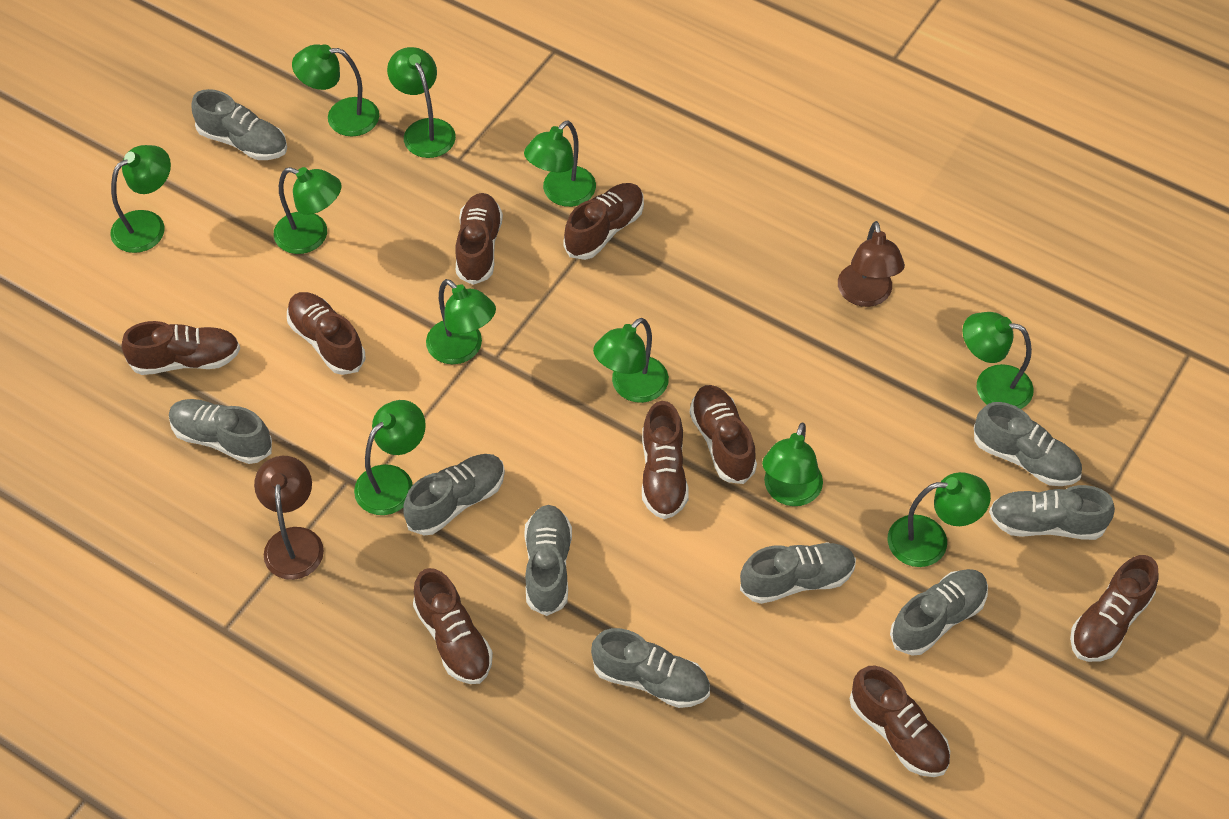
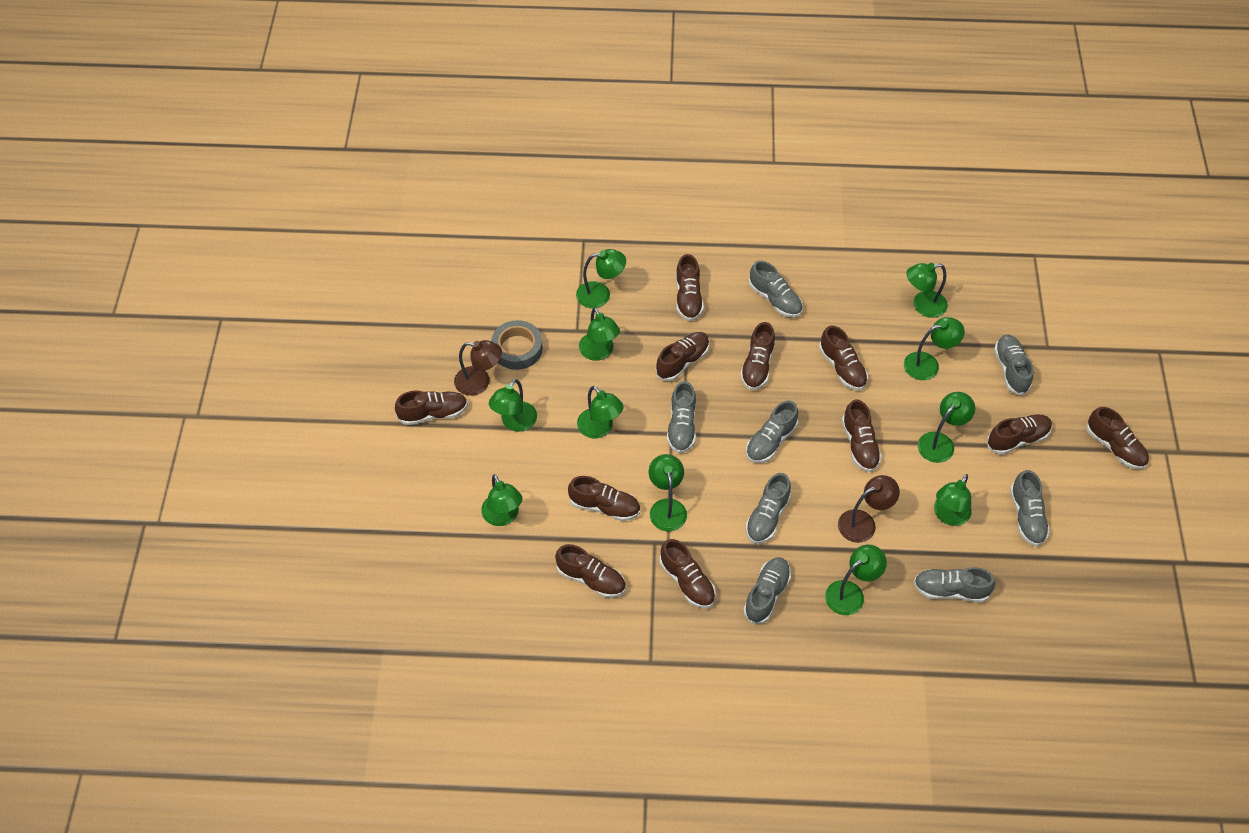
brown shoe: 9 -> 11
grey shoe: 9 -> 8
grey tape: 0 -> 1

